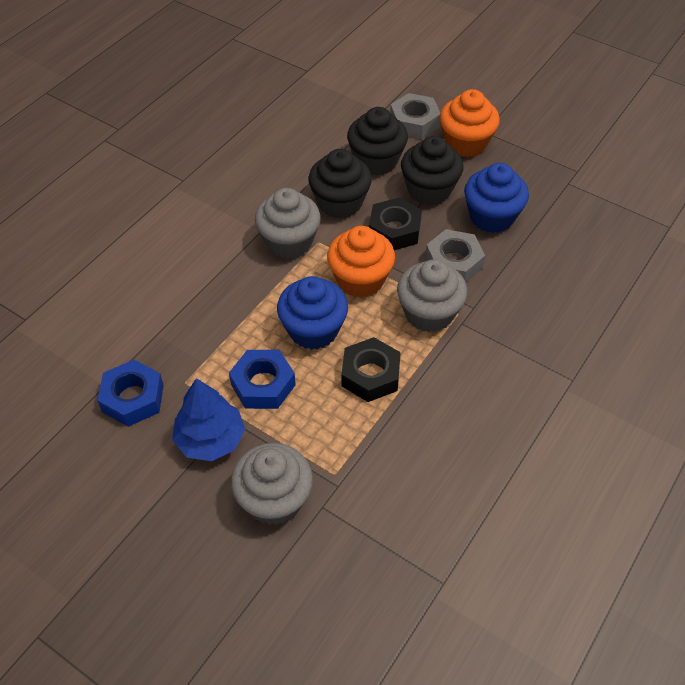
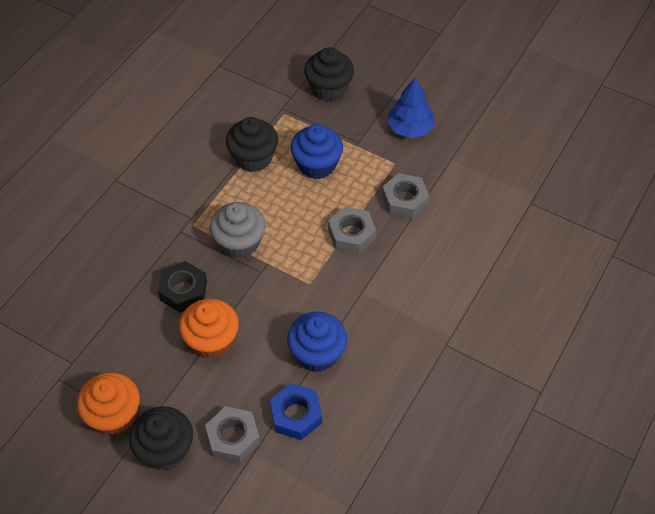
black nut: 2 -> 1
blue nut: 2 -> 1
grey cupcake: 3 -> 1
grey nut: 2 -> 3

